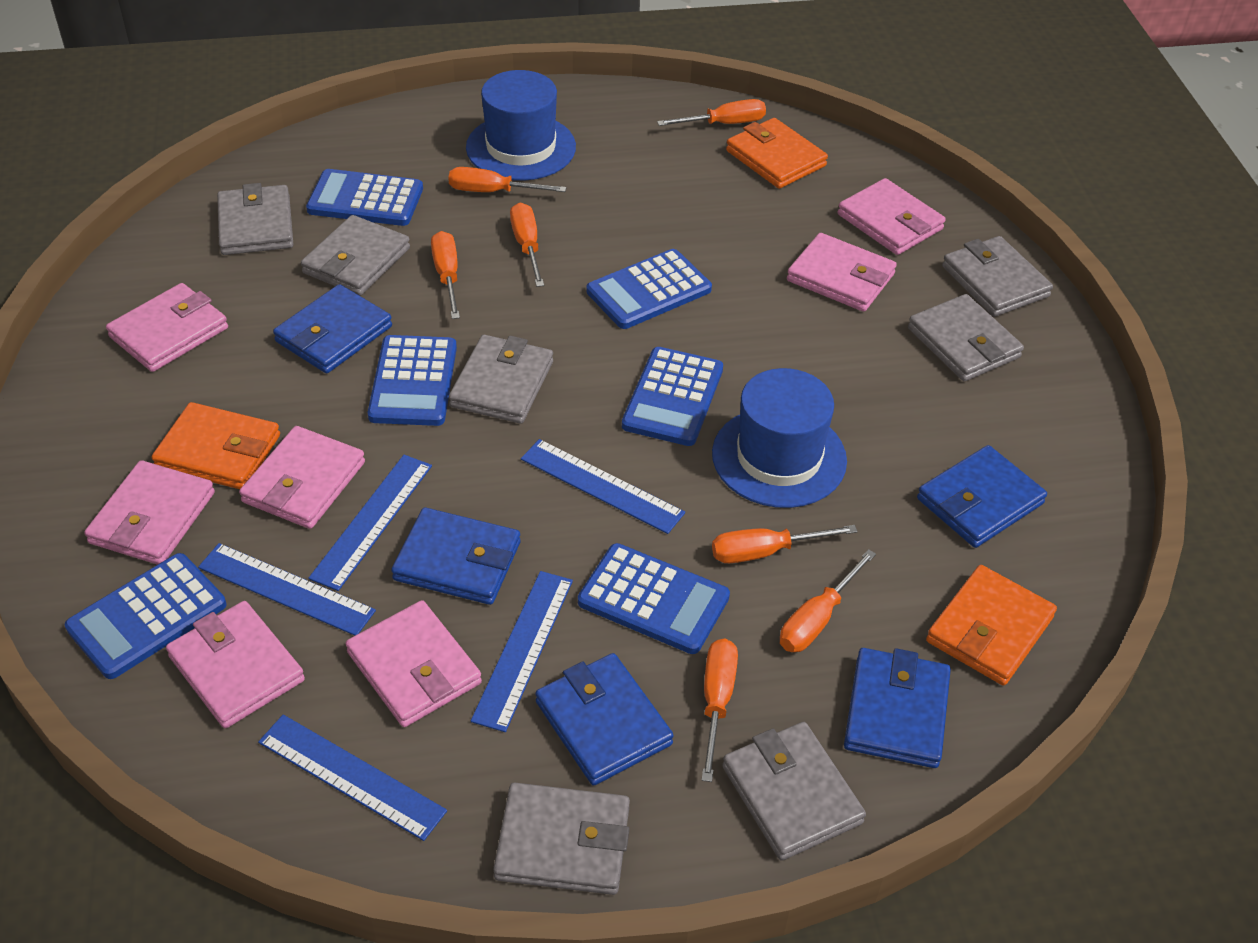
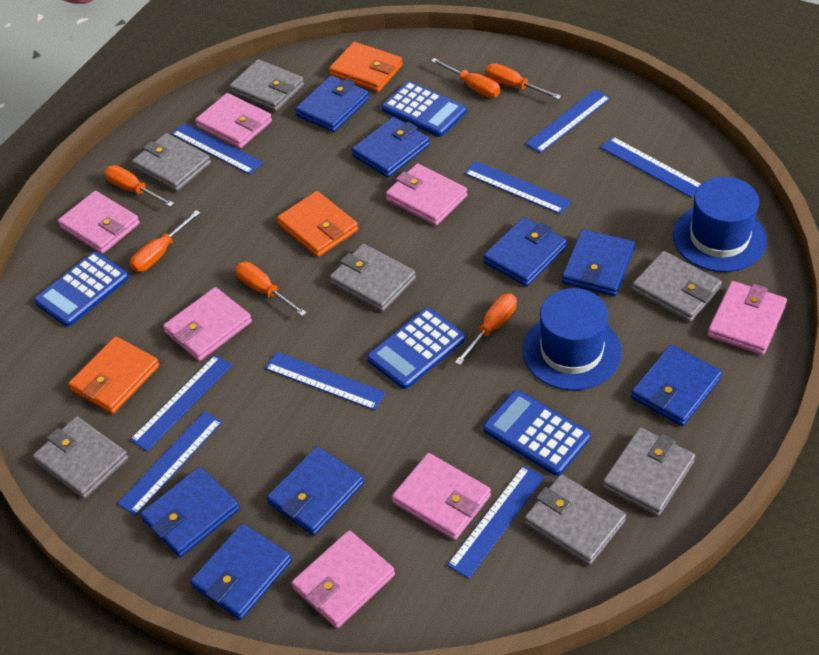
blue calculator: 6 -> 4
blue ruler: 5 -> 8
blue wallet: 5 -> 8
orange screwdriver: 7 -> 6

